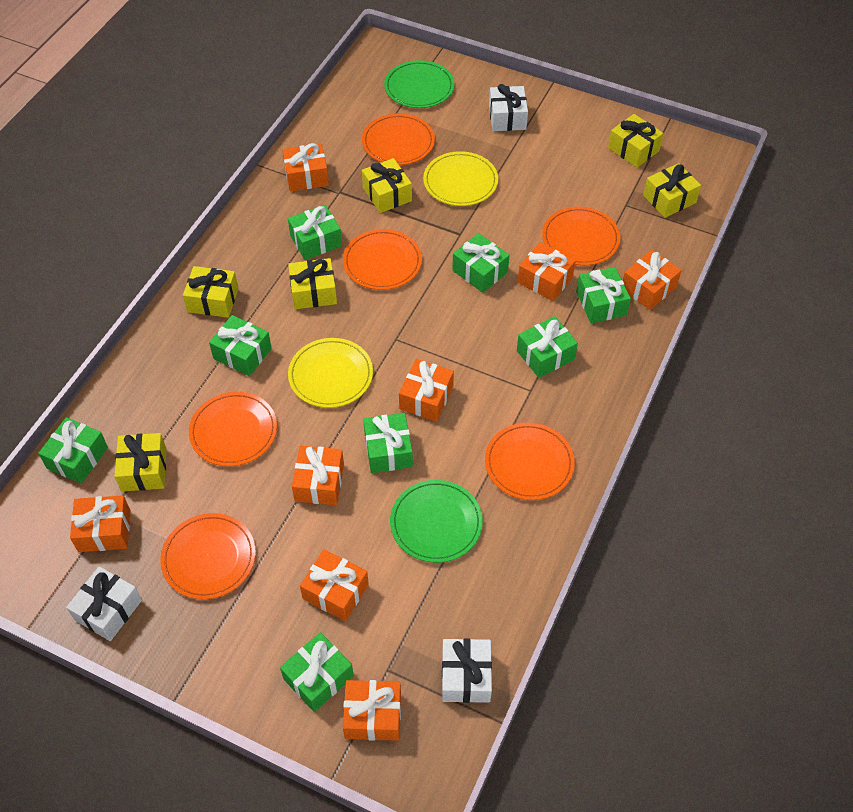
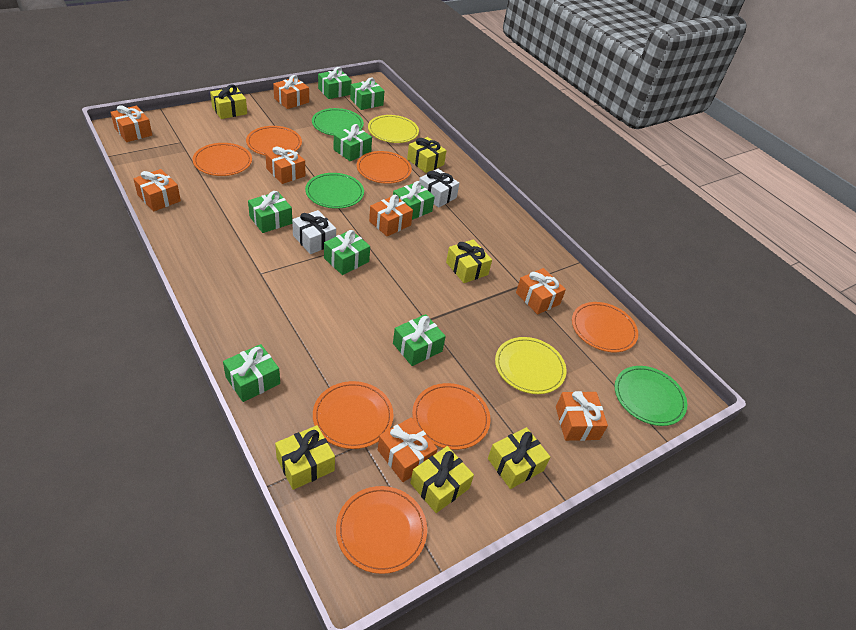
green plate: 2 -> 3
orange plate: 6 -> 7
white gift: 3 -> 2

